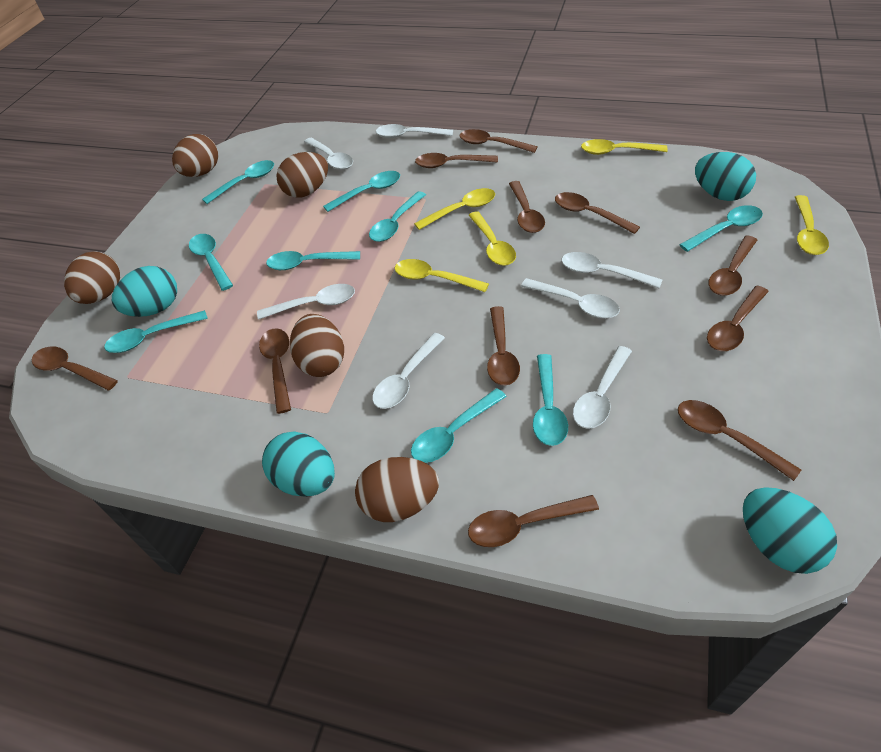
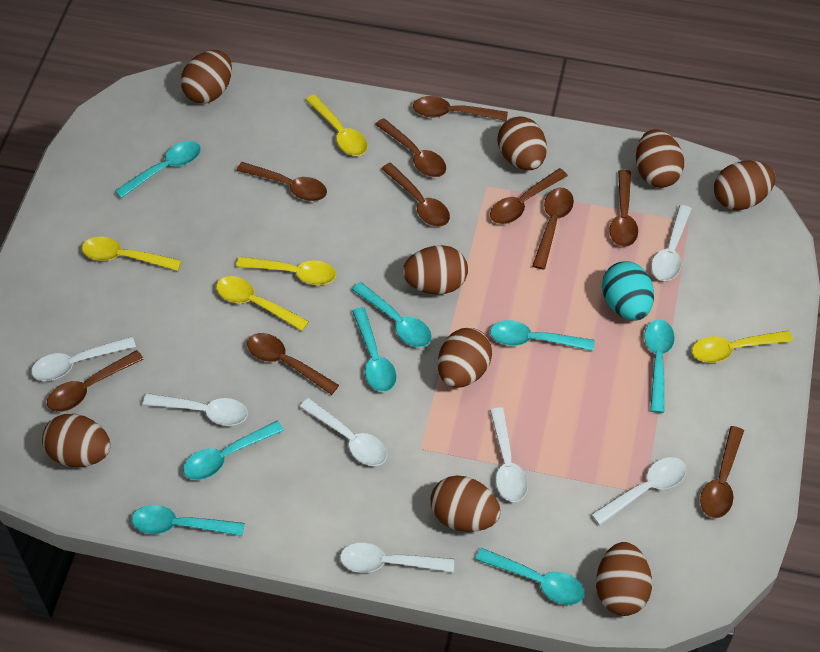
brown egg: 5 -> 9
brown spoon: 11 -> 10
turquoise egg: 4 -> 1
turquoise spoon: 9 -> 8

